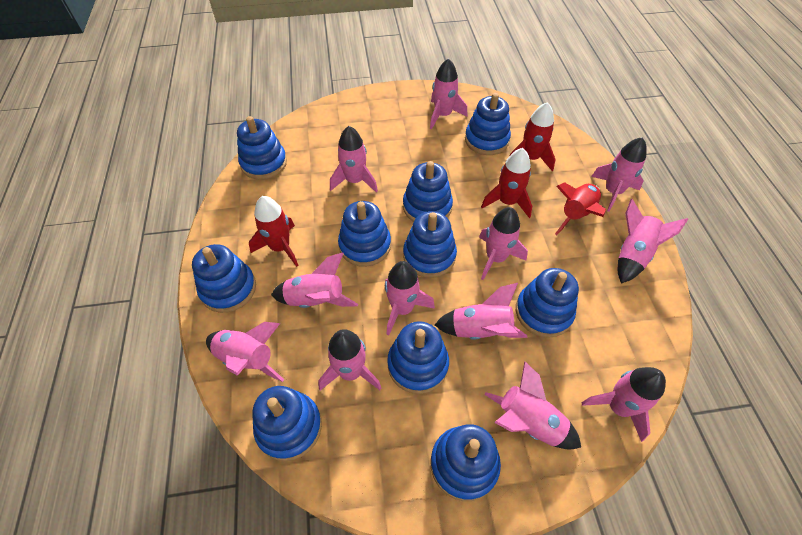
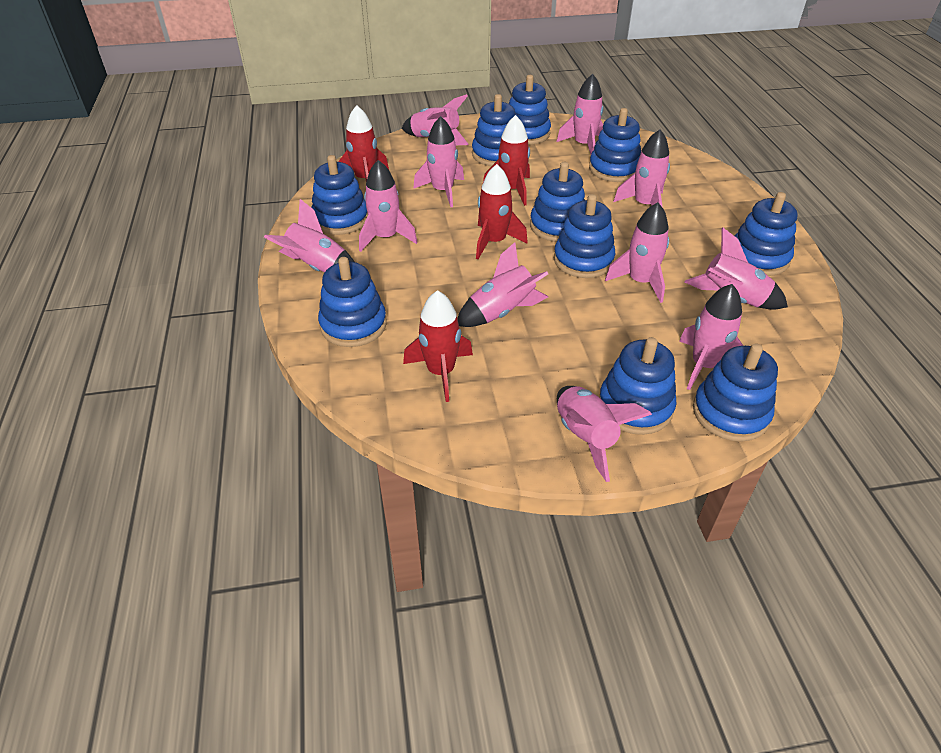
pink rocket: 12 -> 11

